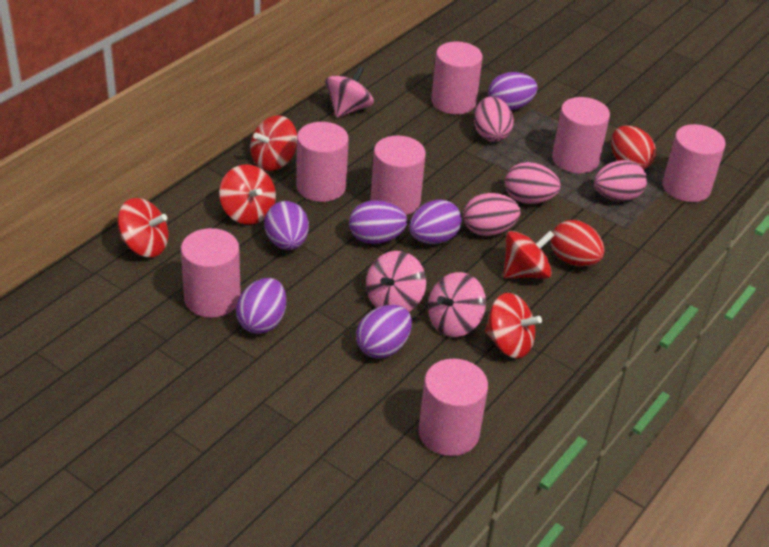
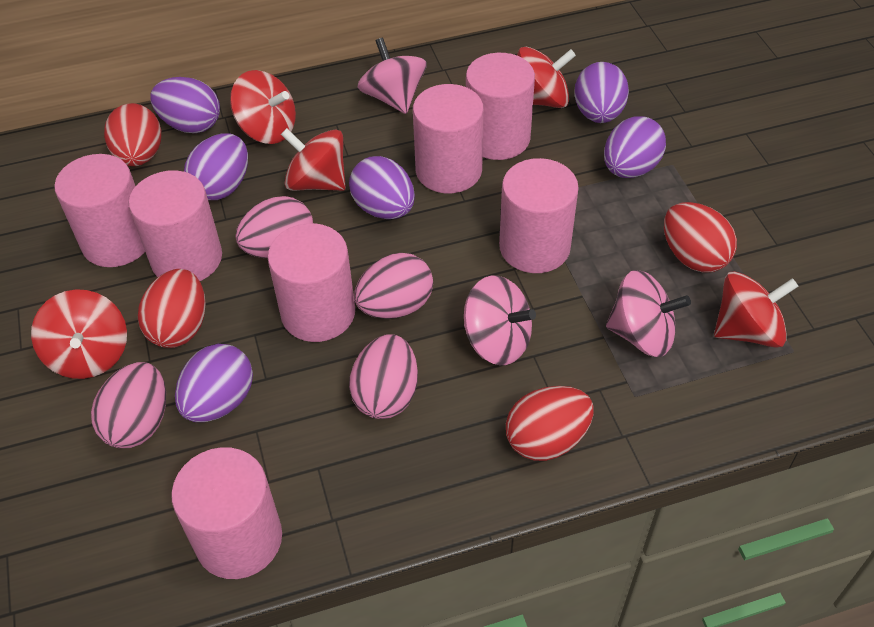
red egg: 2 -> 4

